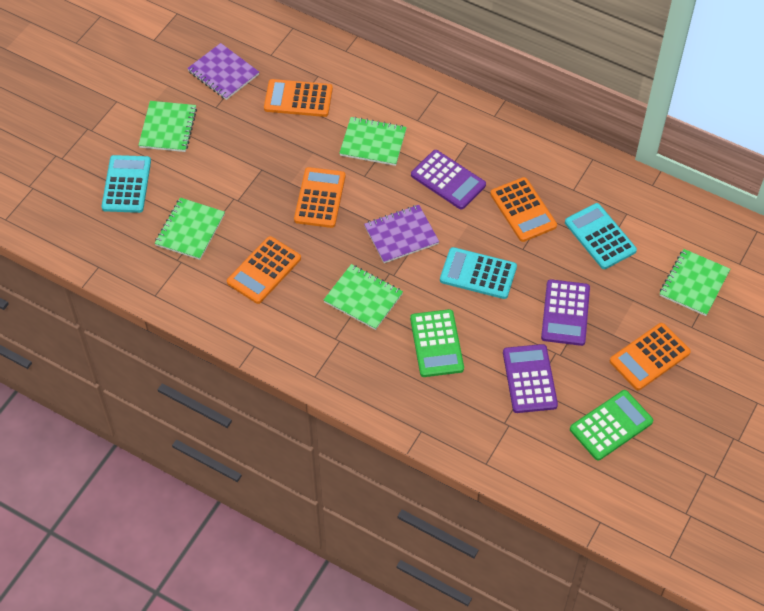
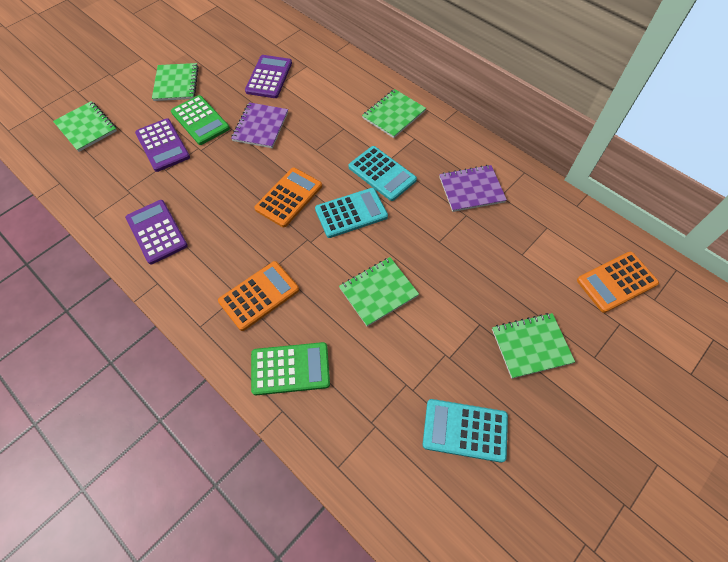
orange calculator: 5 -> 3

